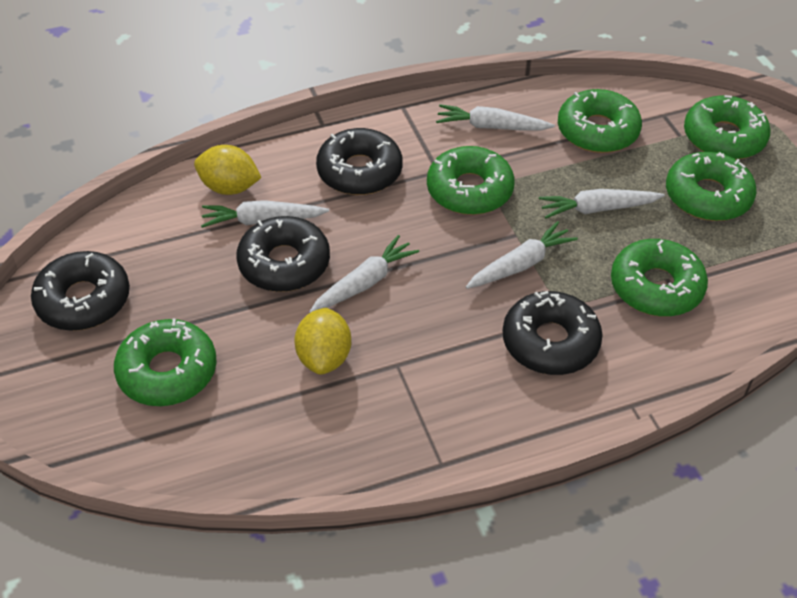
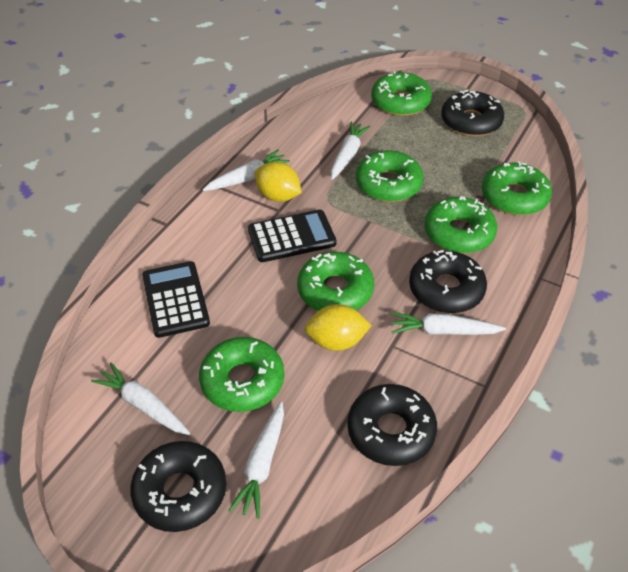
black calculator: 0 -> 2

